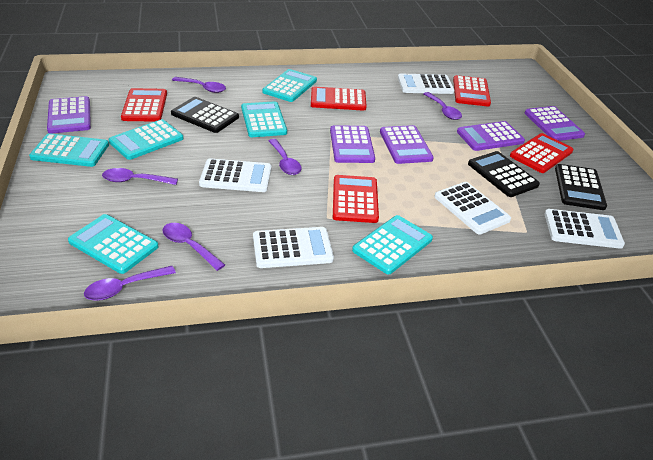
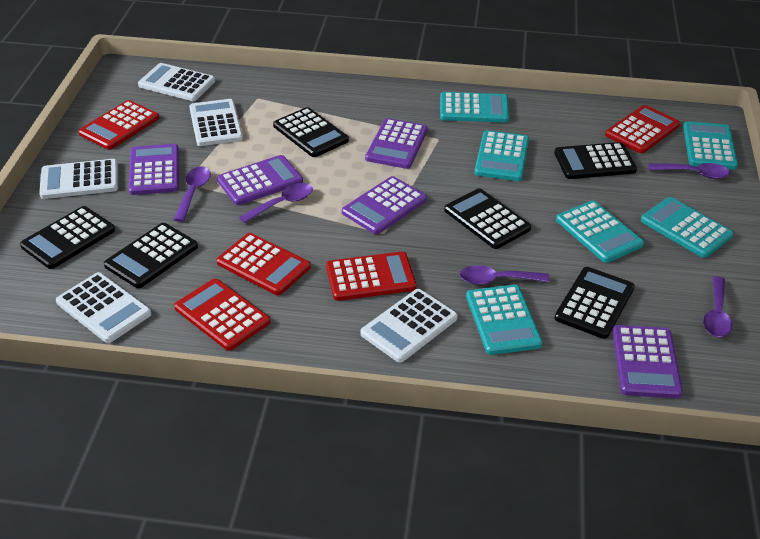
black calculator: 3 -> 6
purple spoon: 6 -> 5

